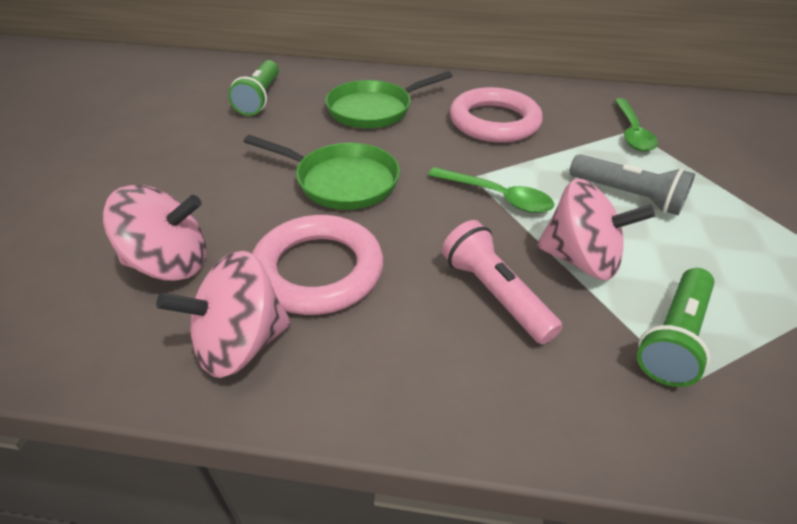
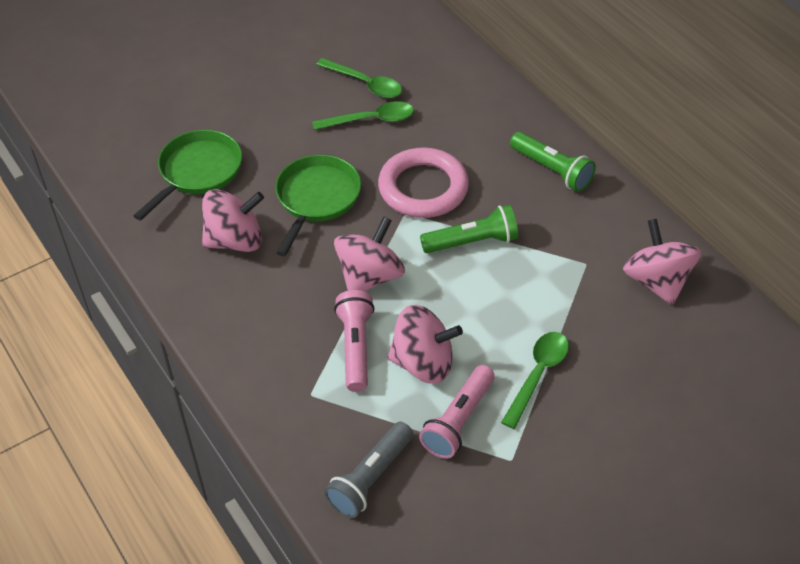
green spoon: 2 -> 3
pink flashlight: 1 -> 2
pink ring: 2 -> 1
pink spinning top: 3 -> 4

